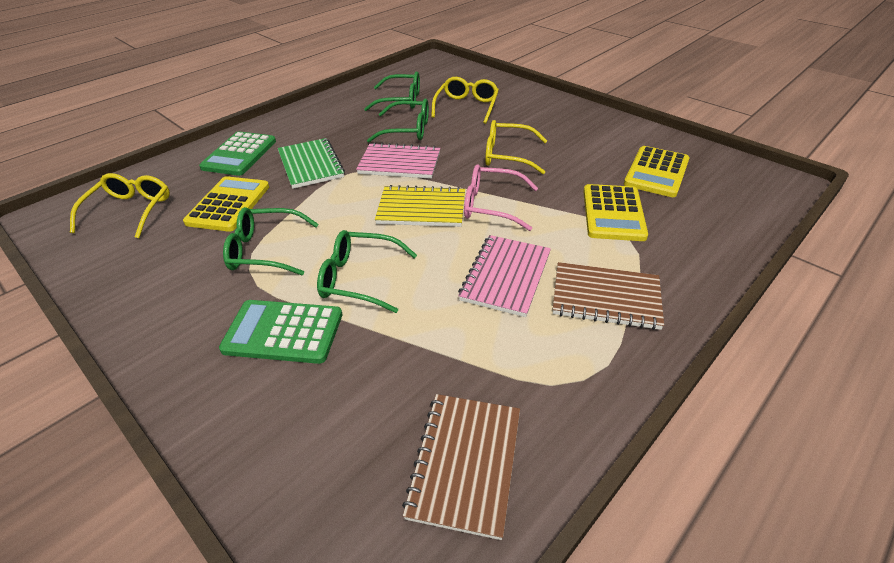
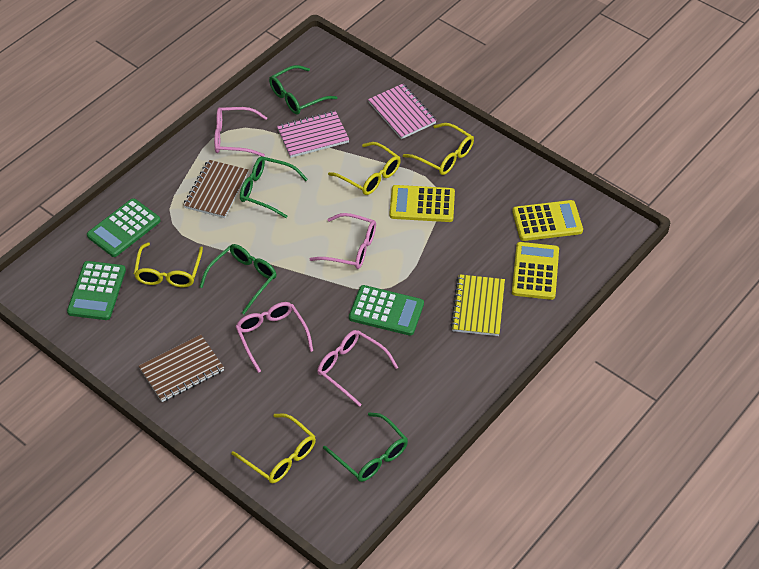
green calculator: 2 -> 3
green notebook: 1 -> 0
pink glasses: 1 -> 4
yellow glasses: 3 -> 4

